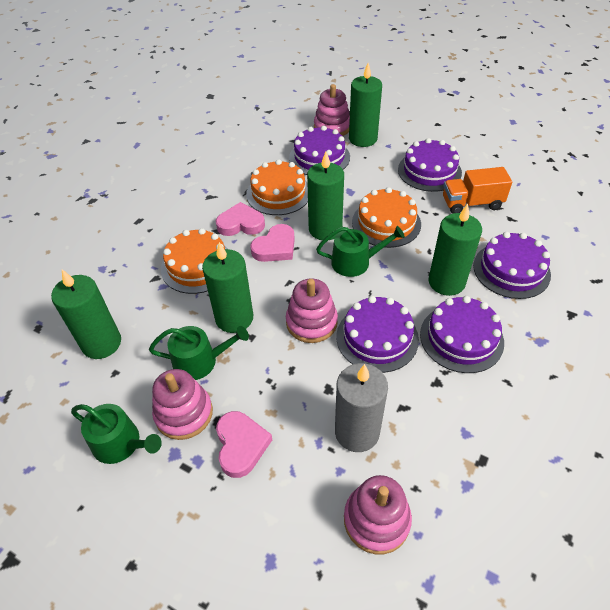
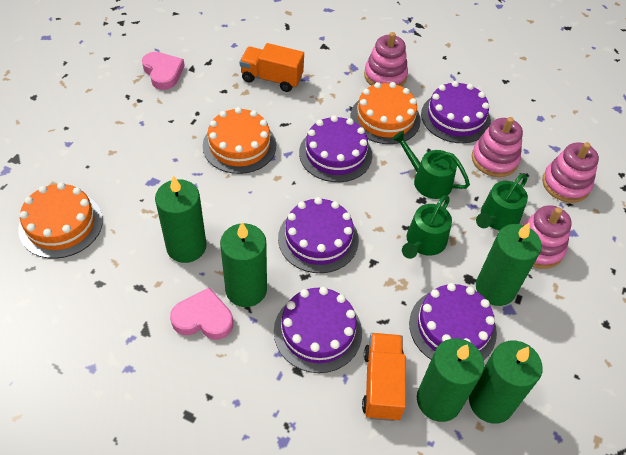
grey candle: 1 -> 0
orange truck: 1 -> 2
pink heart: 3 -> 2

